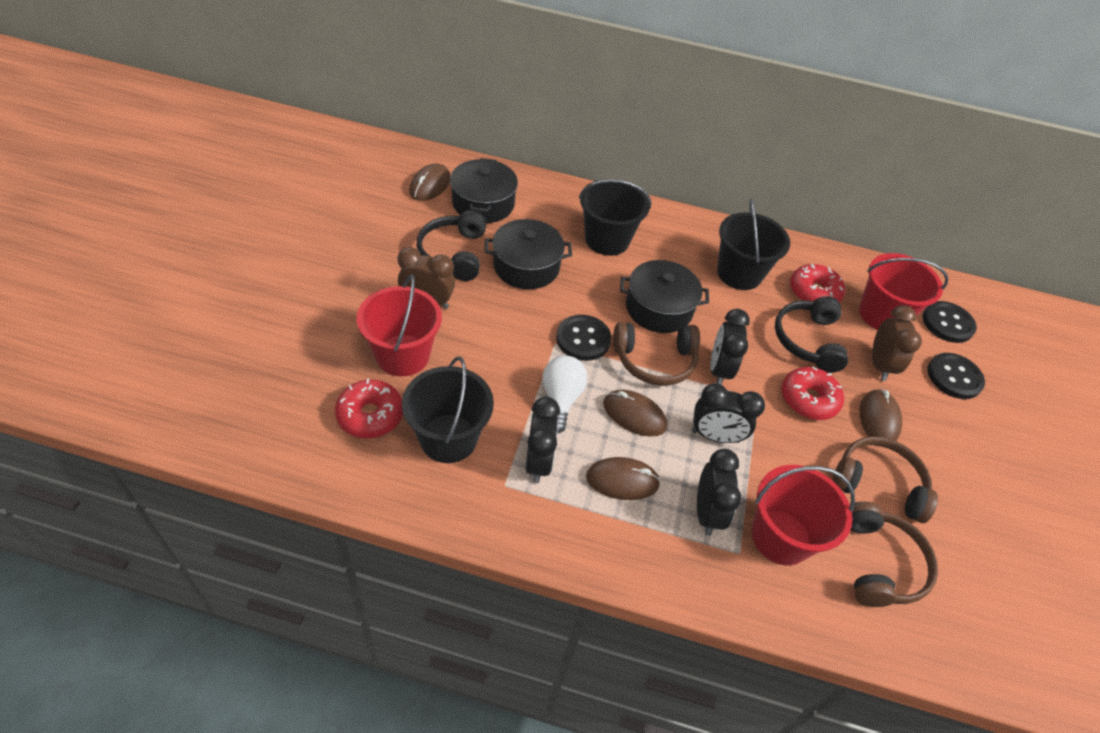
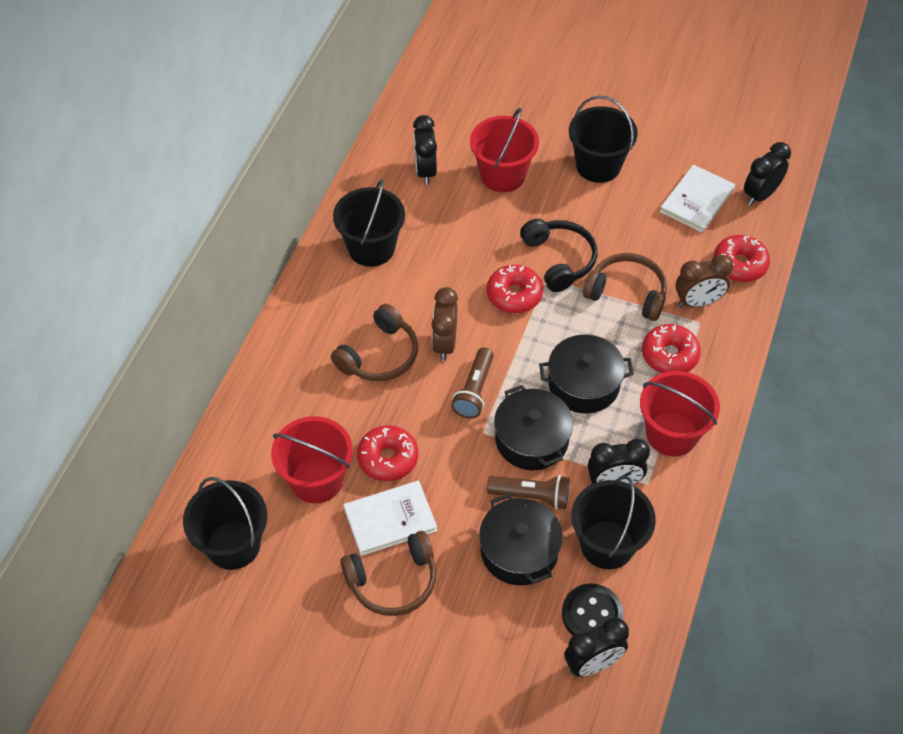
black bucket: 3 -> 4
black button: 3 -> 1
black headphones: 2 -> 1
brown flashlight: 0 -> 2
brown mouse: 4 -> 0
red donut: 3 -> 4
white book: 0 -> 2
white light bulb: 1 -> 0

